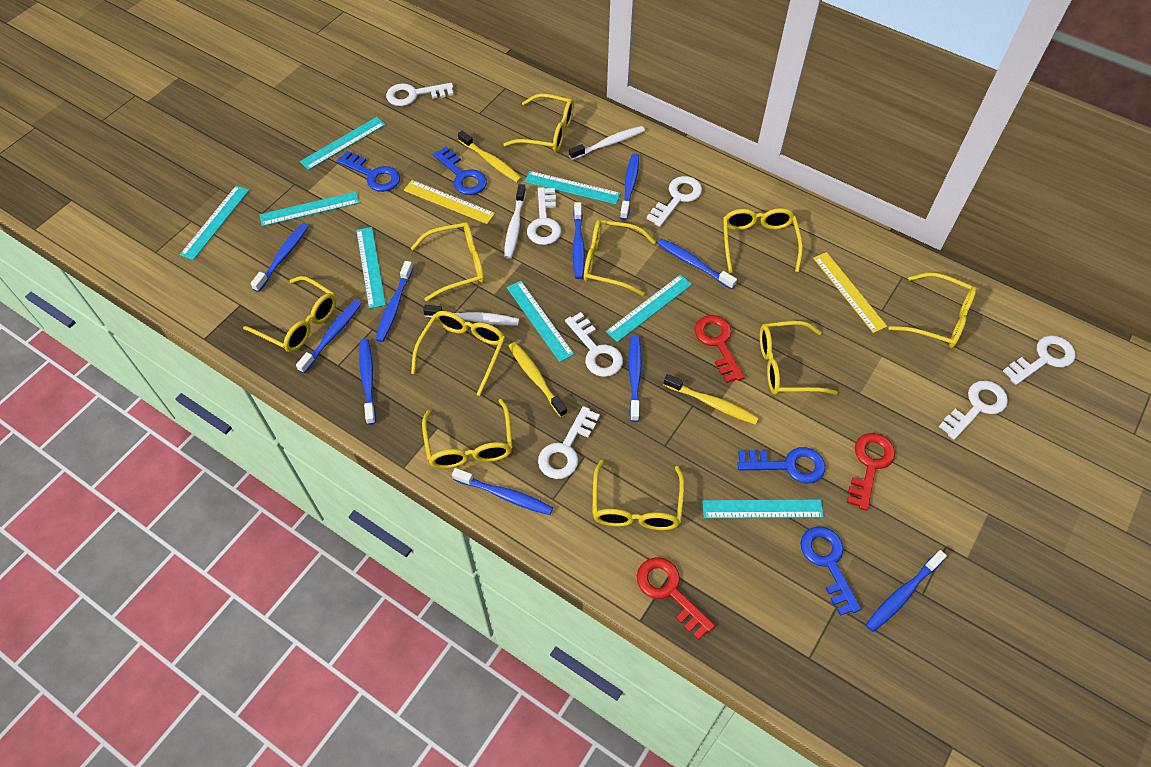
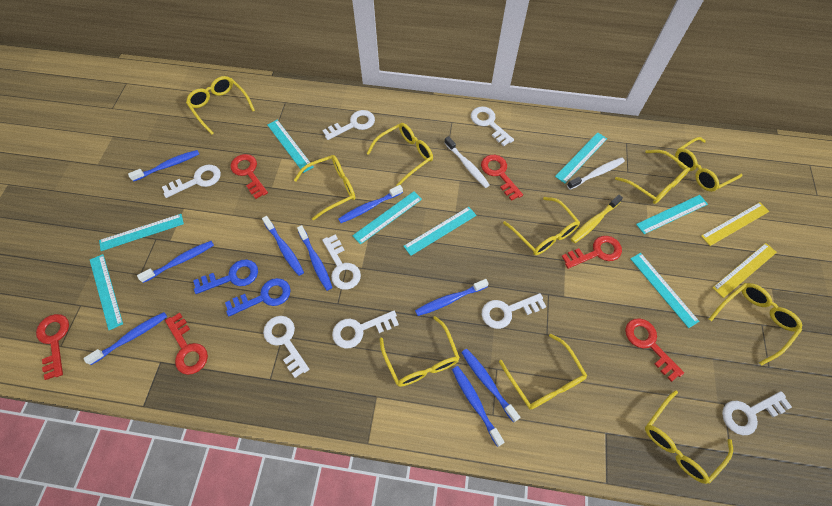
blue key: 4 -> 2
blue toothbrush: 10 -> 9
red key: 3 -> 6
white key: 7 -> 8
white toothbrush: 3 -> 2
yellow toothbrush: 3 -> 1

